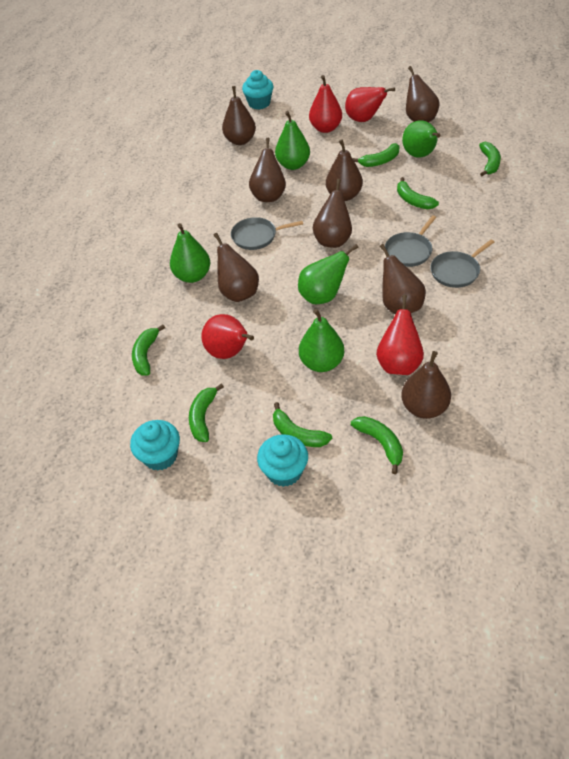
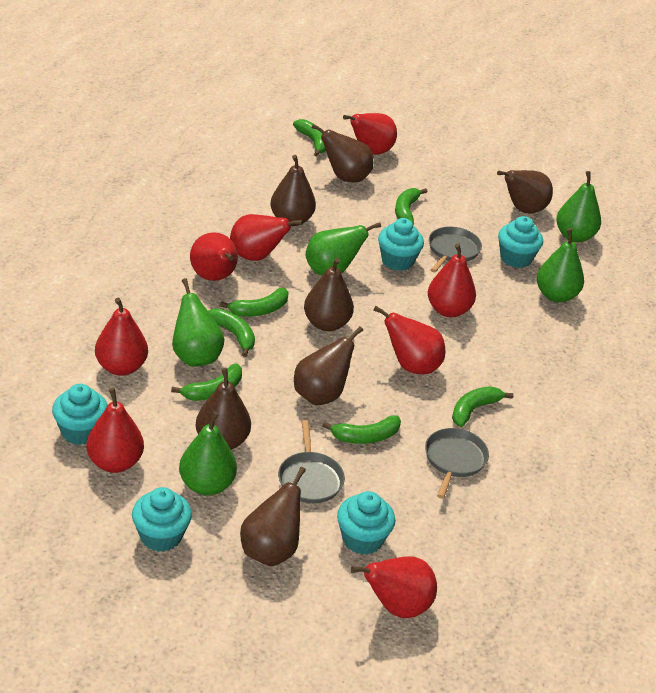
brown pear: 8 -> 7
red pear: 4 -> 8
turquoise cupcake: 3 -> 5

